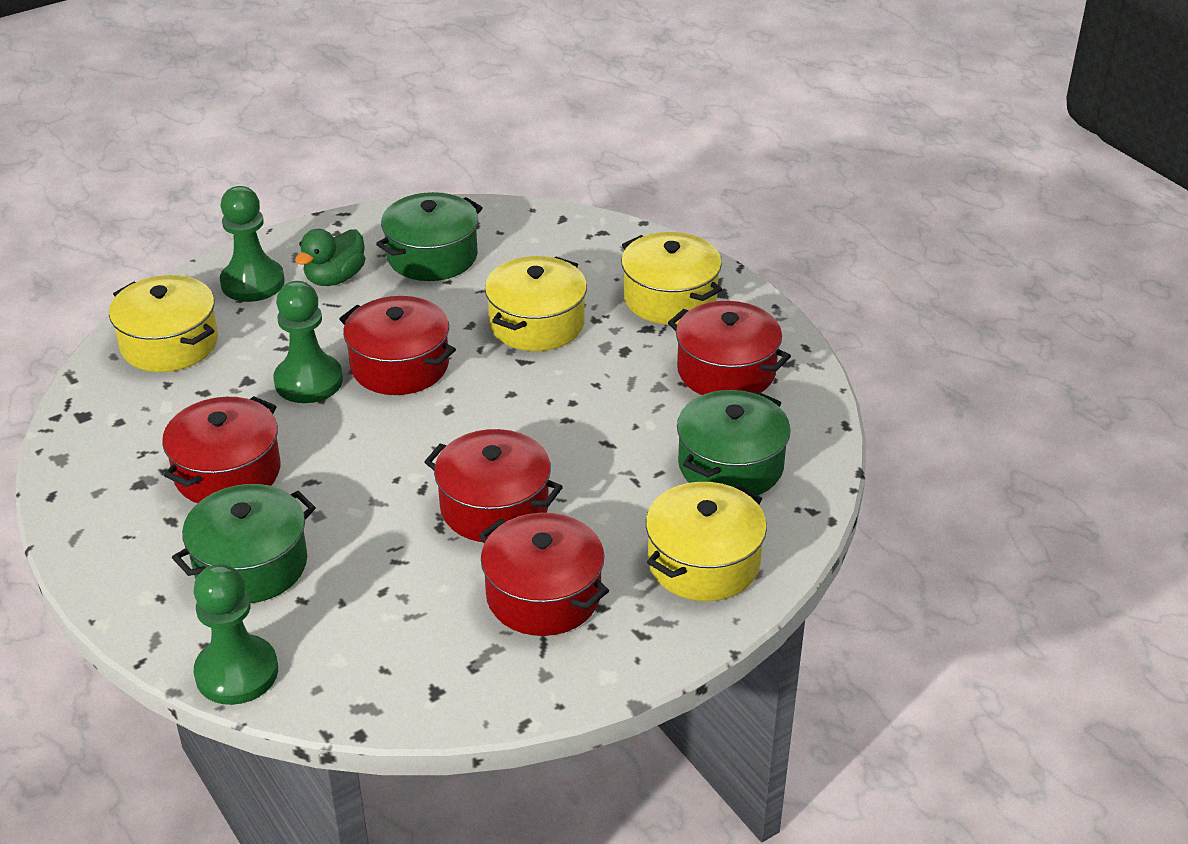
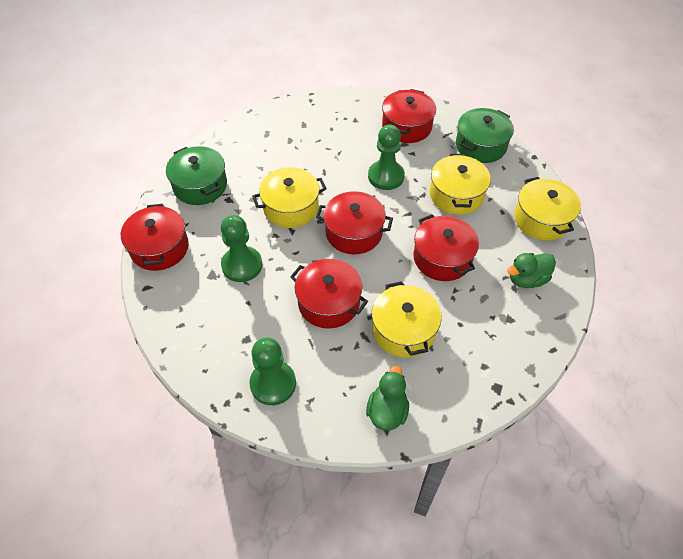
green duck: 1 -> 2
green pot: 3 -> 2

